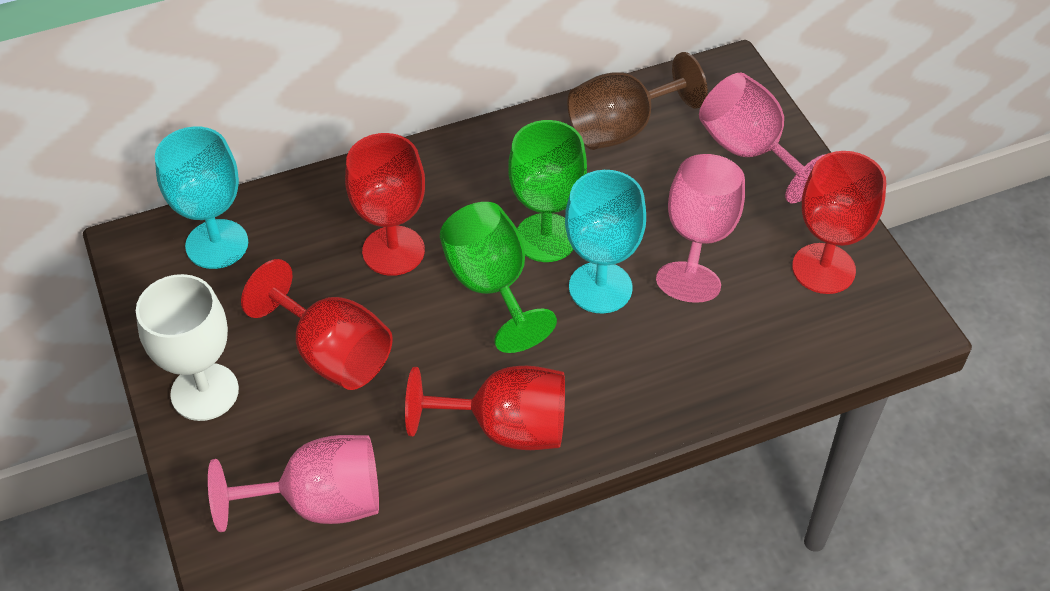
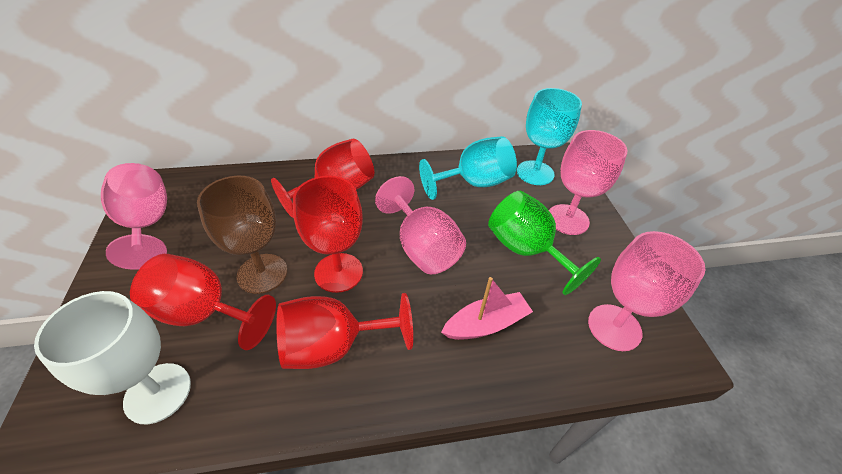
green goblet: 2 -> 1
pink boat: 0 -> 1
pink goblet: 3 -> 4

